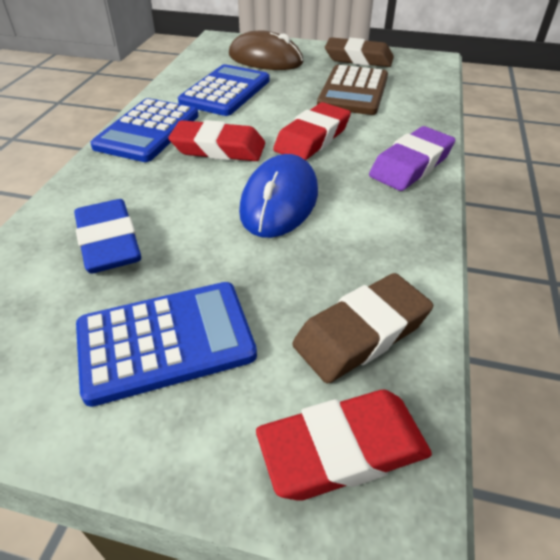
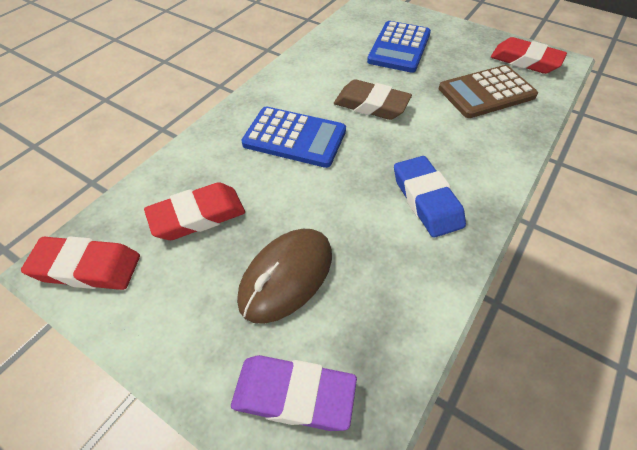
blue calculator: 3 -> 2
blue mouse: 1 -> 0
brown eraser: 2 -> 1

